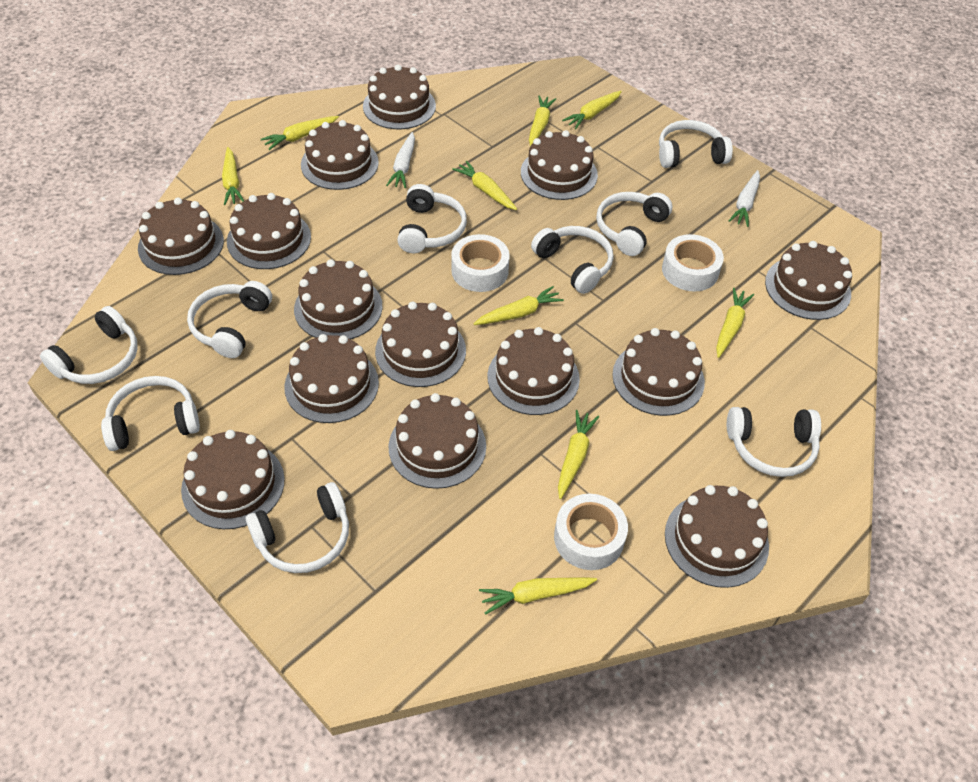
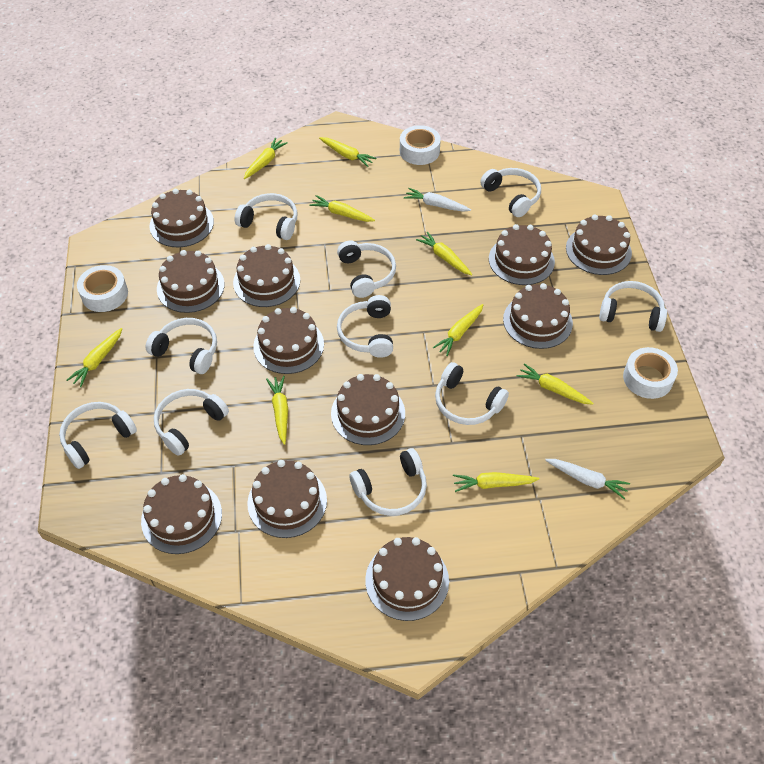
brown cake: 14 -> 11
white headphones: 9 -> 10

